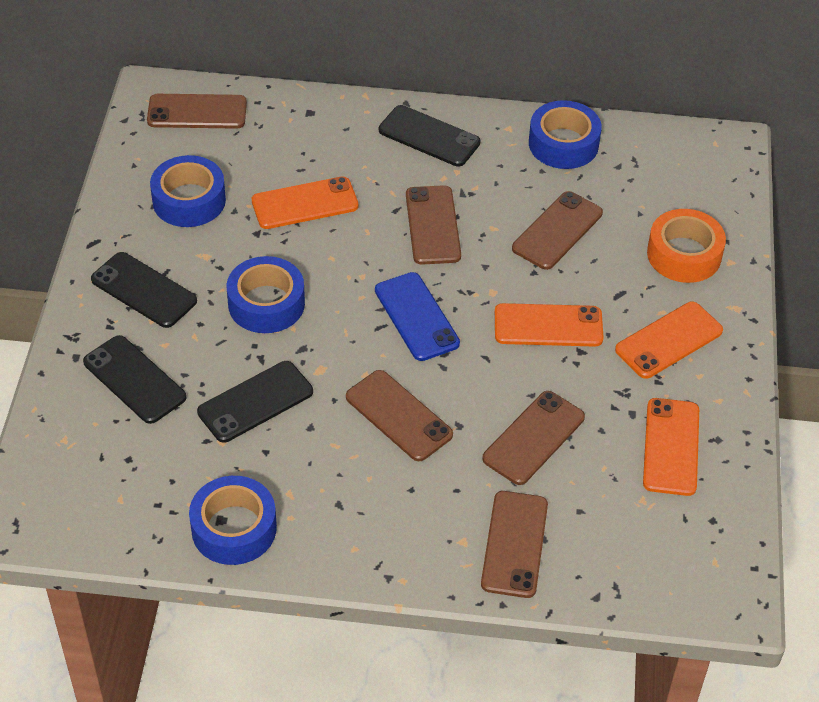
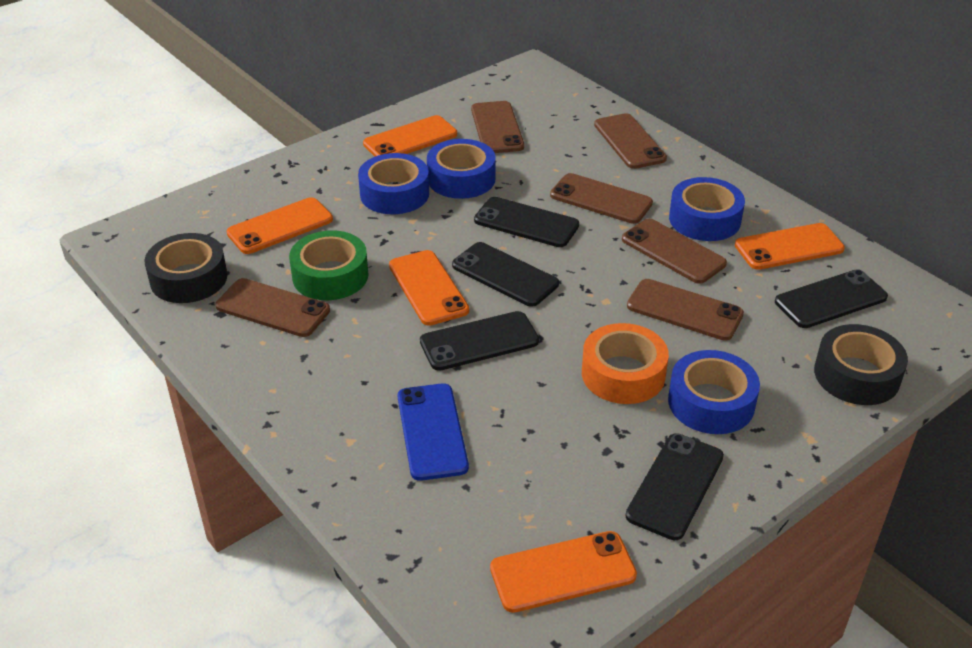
black phone: 4 -> 5
black tape: 0 -> 2
green tape: 0 -> 1
orange phone: 4 -> 5

